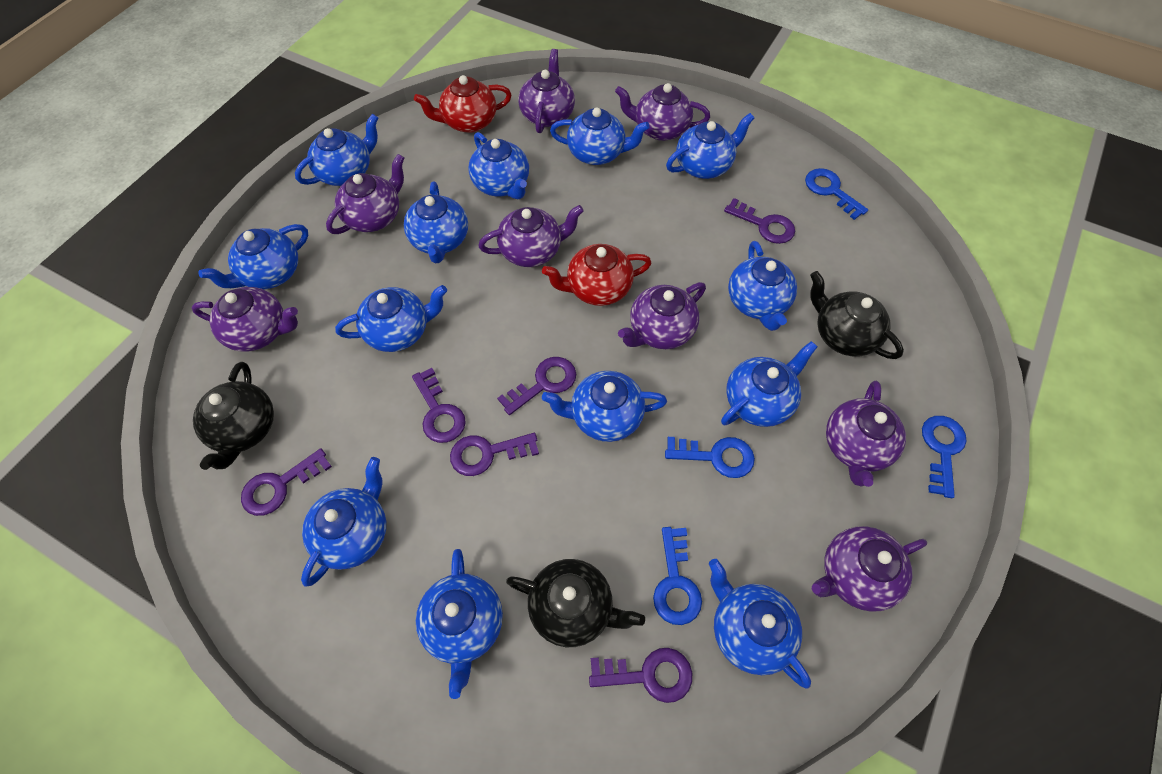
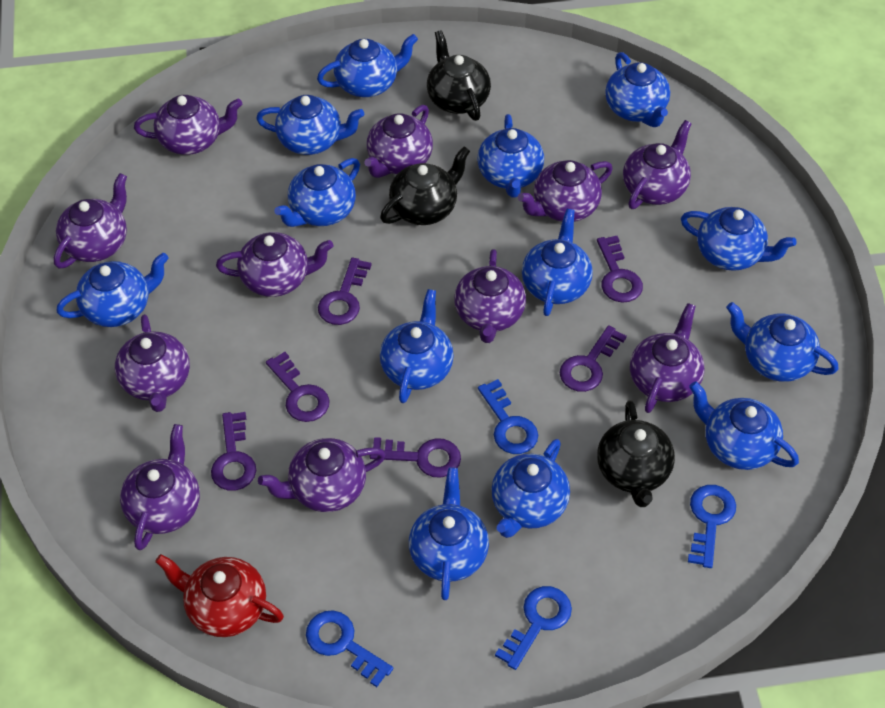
purple teapot: 8 -> 11
red teapot: 2 -> 1

